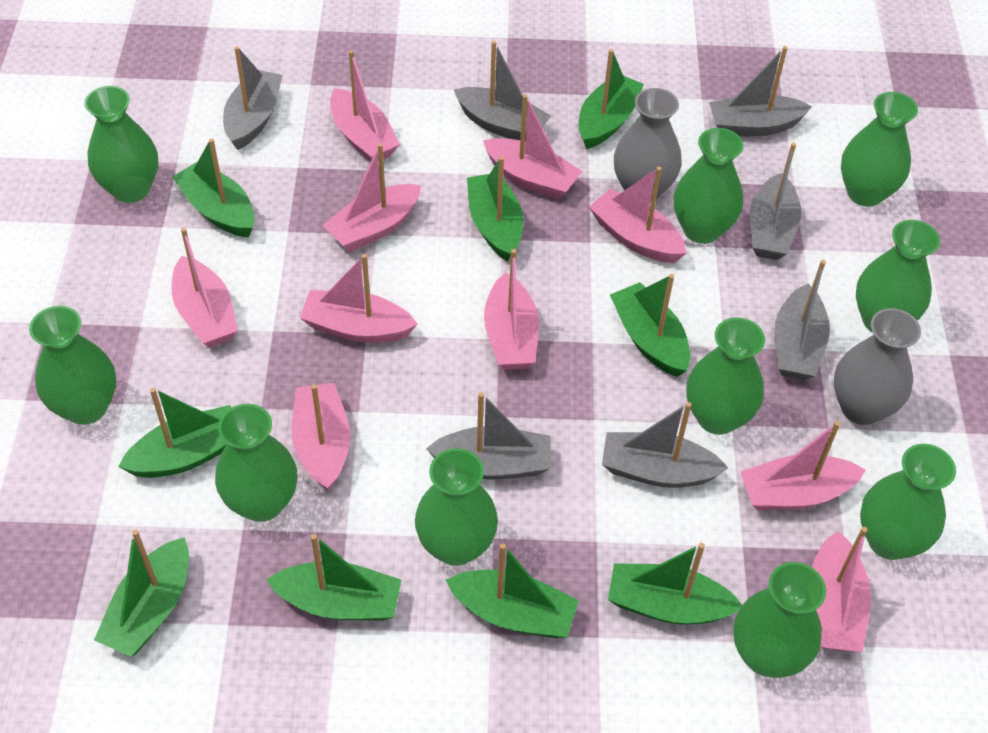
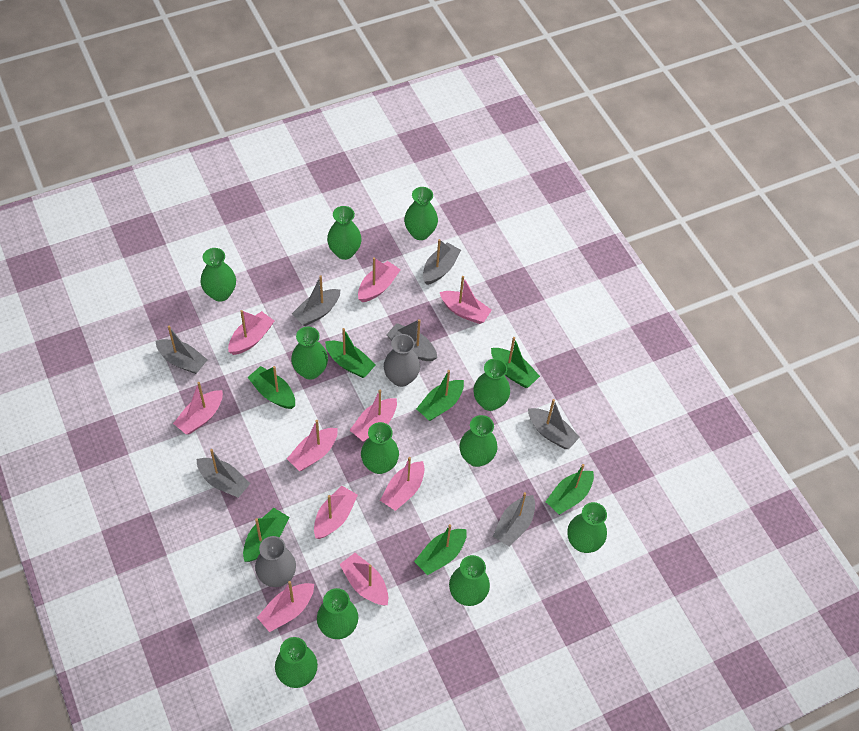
green boat: 9 -> 7
green vase: 10 -> 11

